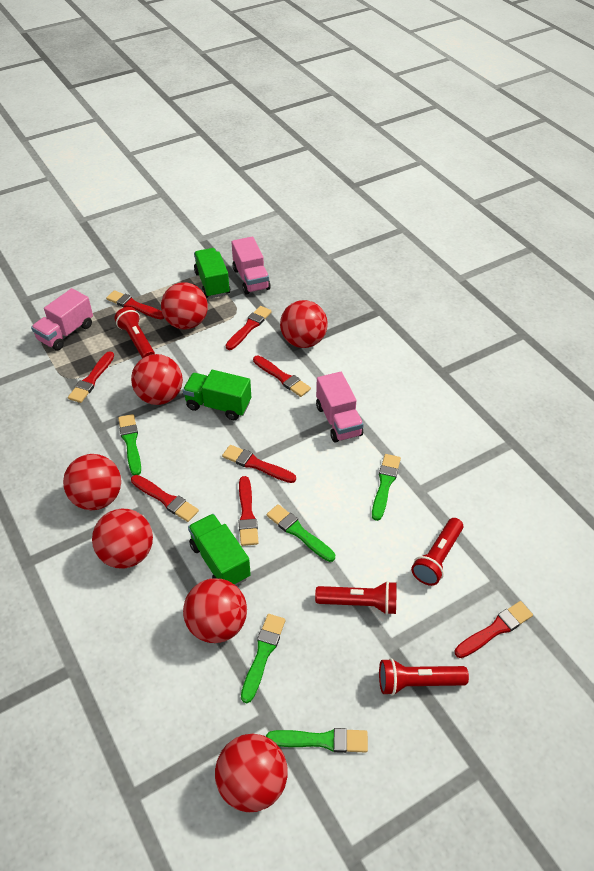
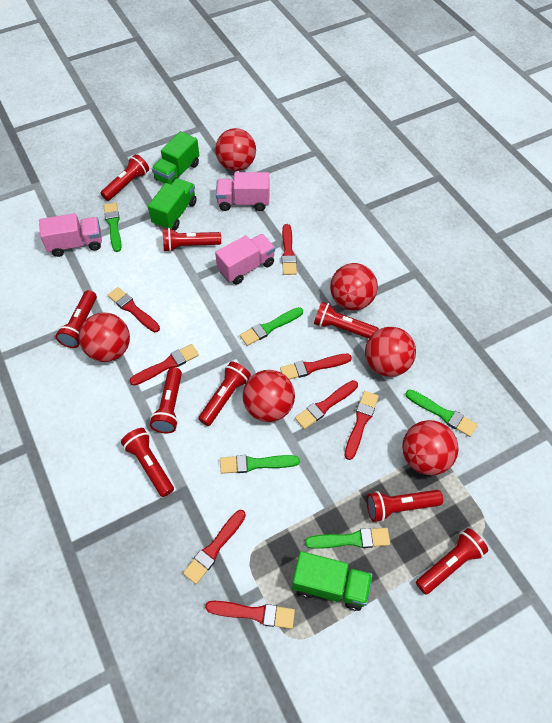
red ball: 7 -> 6
red flashlight: 4 -> 9

